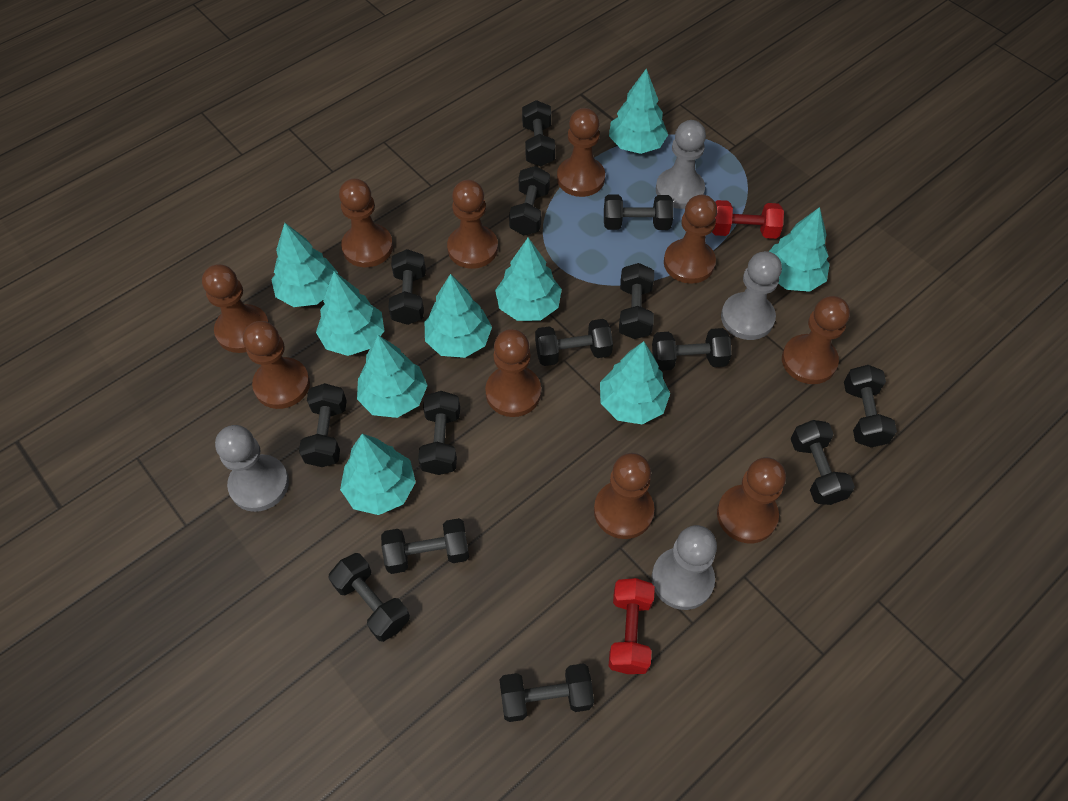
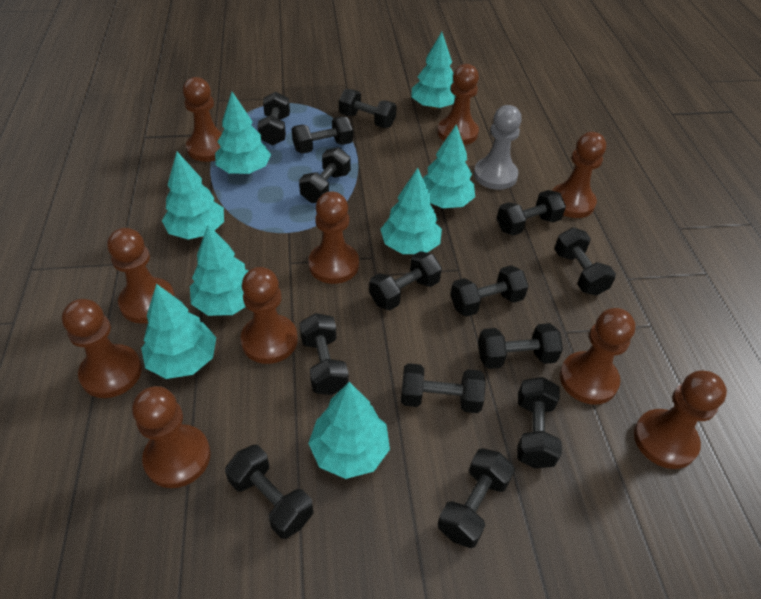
grey pawn: 4 -> 1
red dumbbell: 2 -> 0
turquoise tree: 9 -> 8

